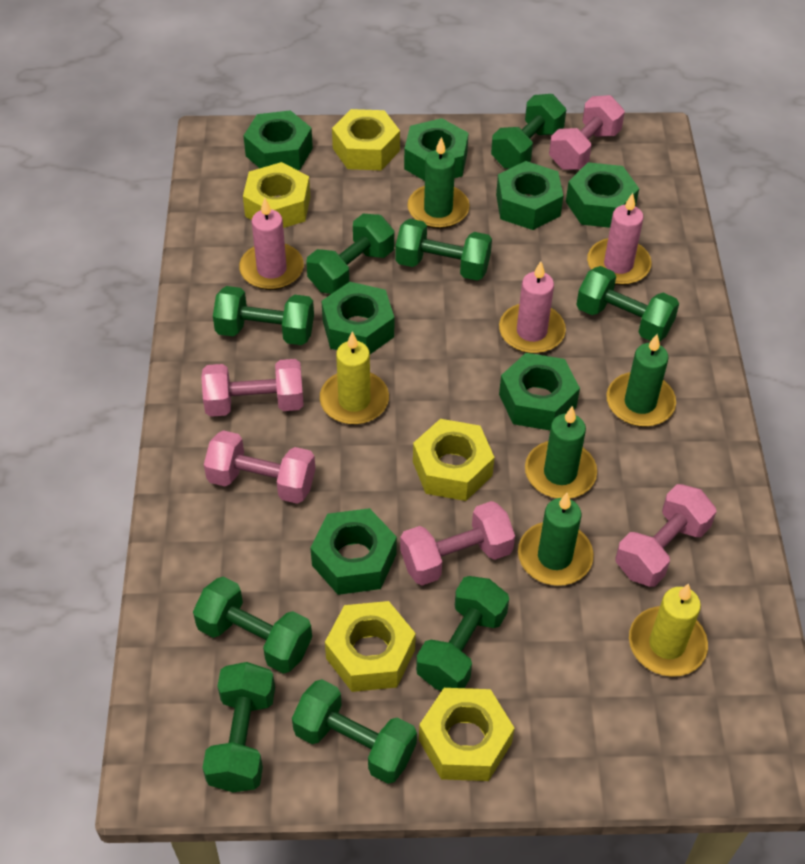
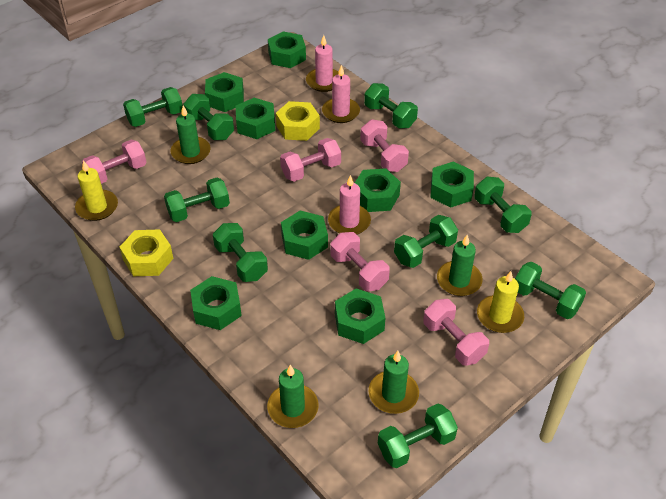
green nut: 7 -> 8
yellow nut: 5 -> 2

